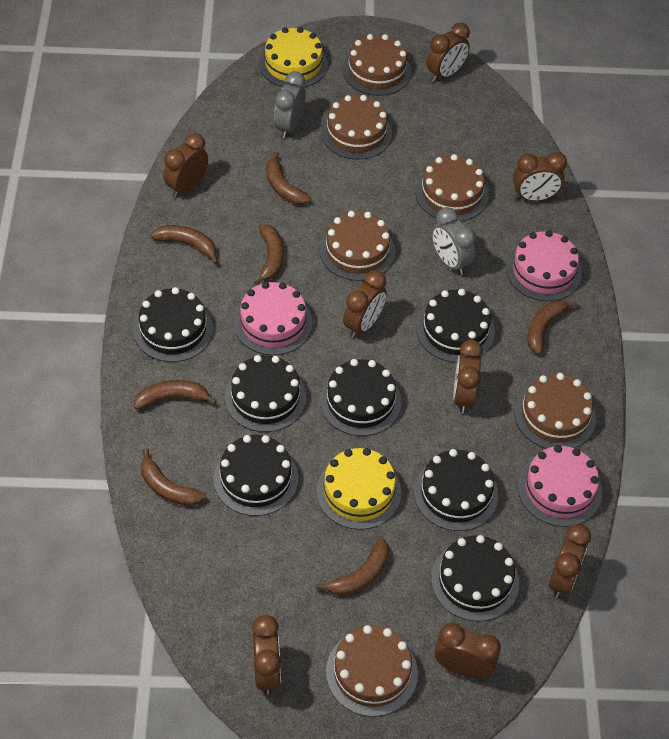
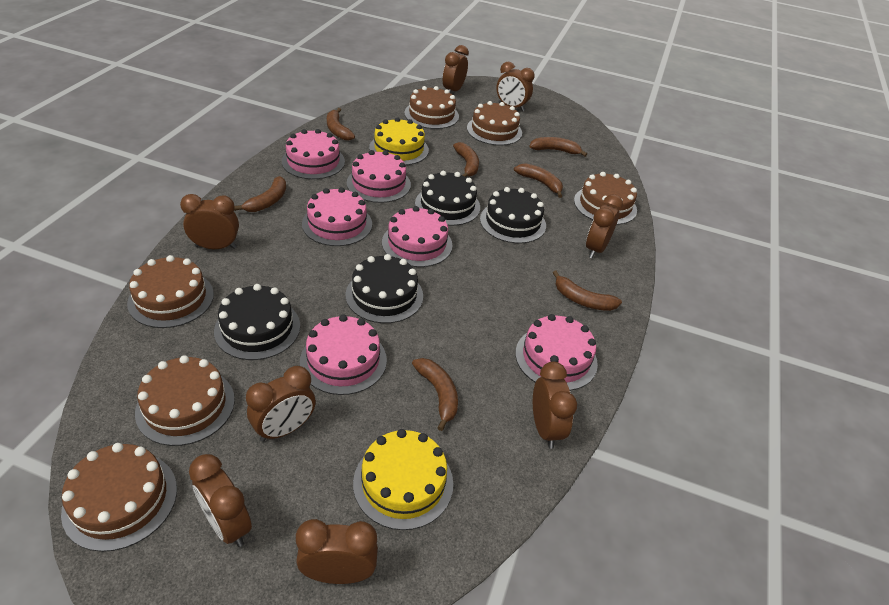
black cake: 7 -> 4
grey clock: 2 -> 0
pink cake: 3 -> 6

